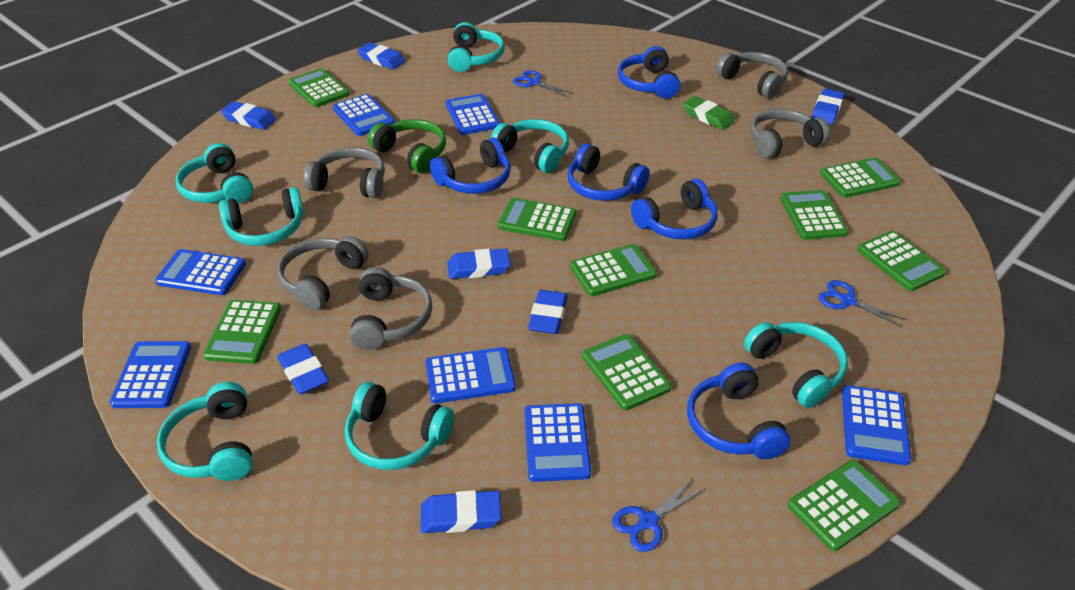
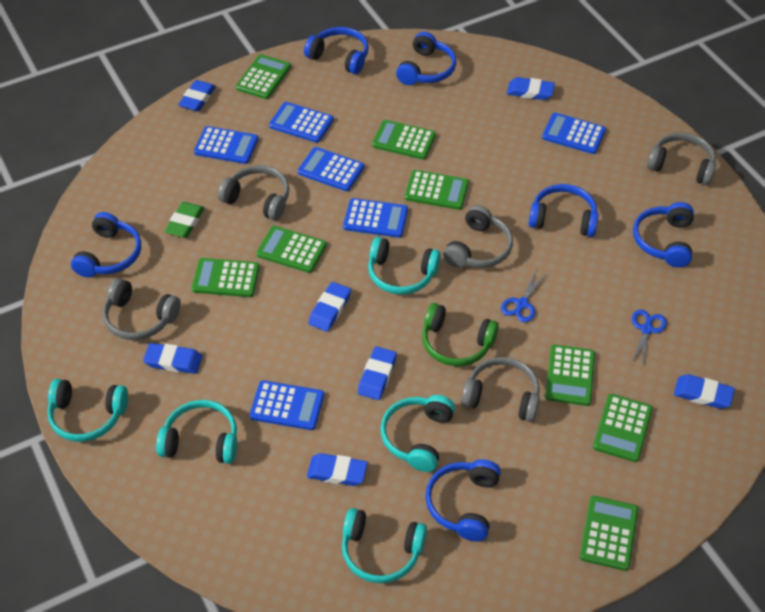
blue calculator: 7 -> 6
blue headphones: 5 -> 6
blue scissors: 3 -> 2
green calculator: 9 -> 8
turquoise headphones: 7 -> 5

